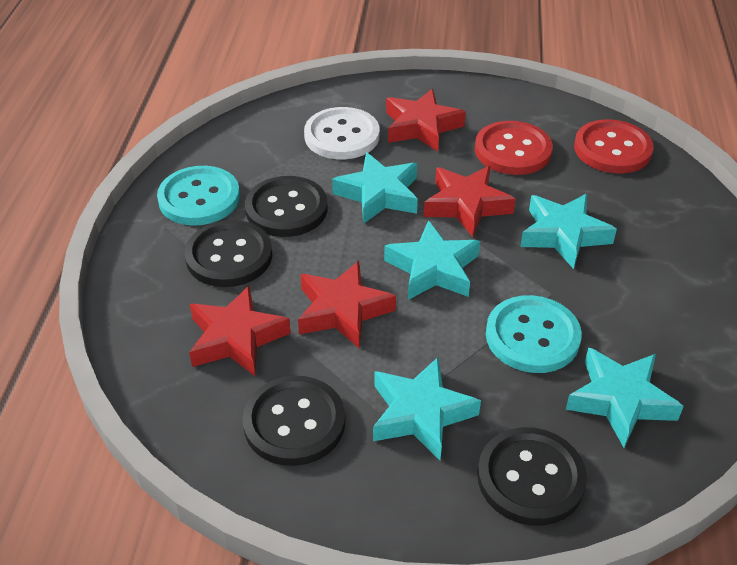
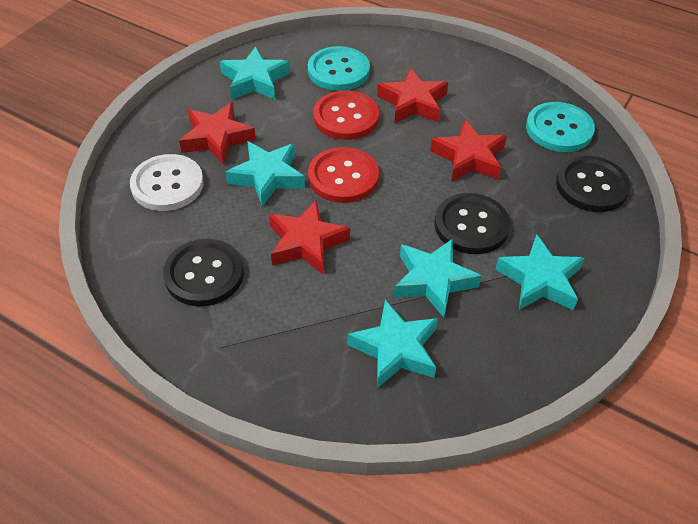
black button: 4 -> 3

